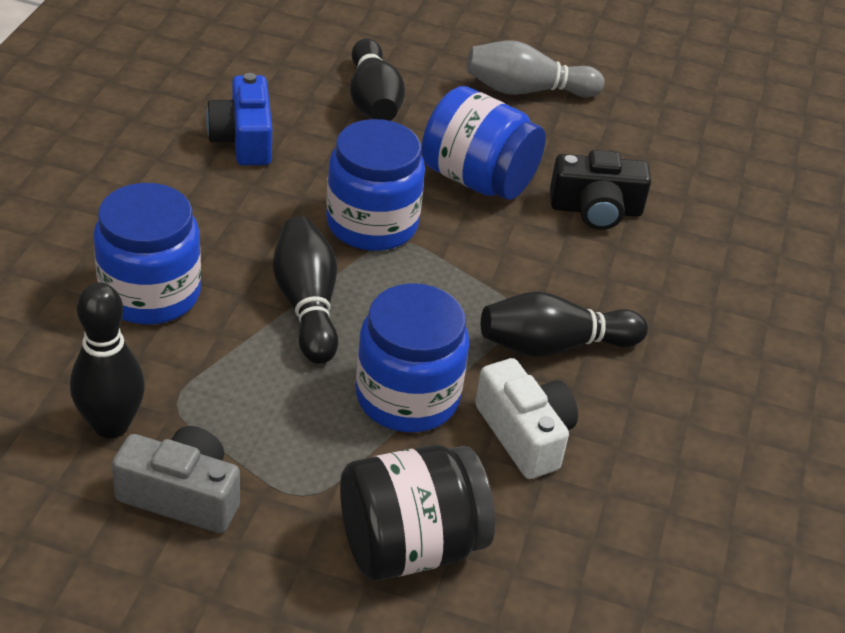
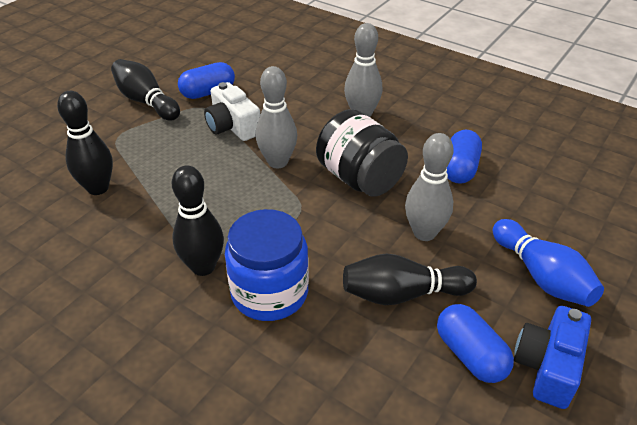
black camera: 1 -> 0
blue bowling pin: 0 -> 1
blue capsule: 0 -> 3
blue jar: 4 -> 1
grey bowling pin: 1 -> 3
grey camera: 1 -> 0

